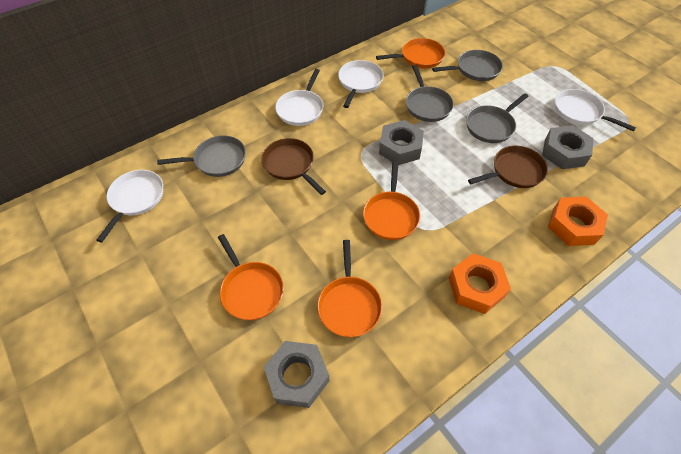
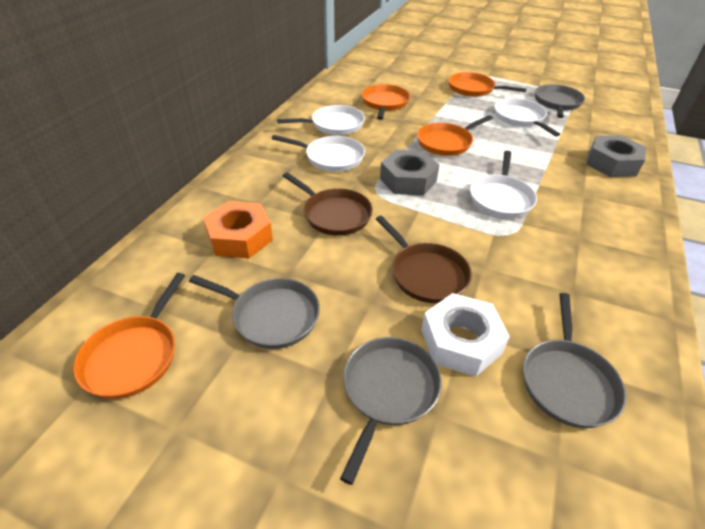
grey nut: 3 -> 2
orange nut: 2 -> 1
white nut: 0 -> 1

